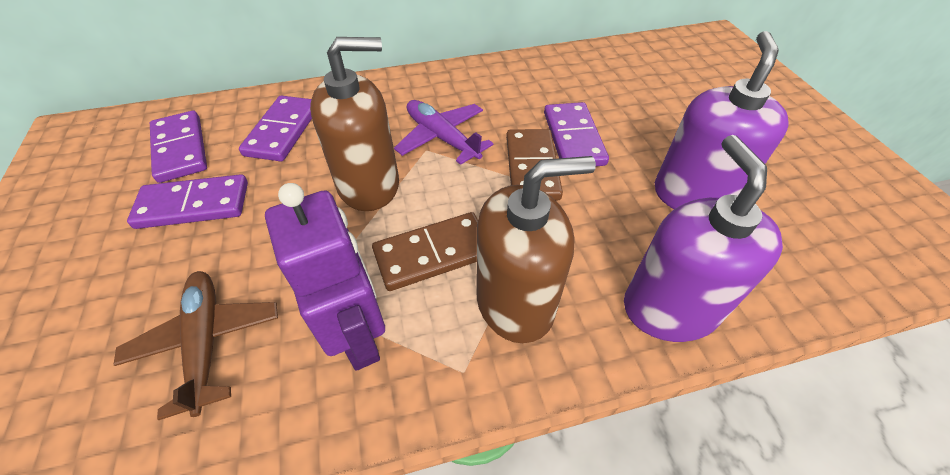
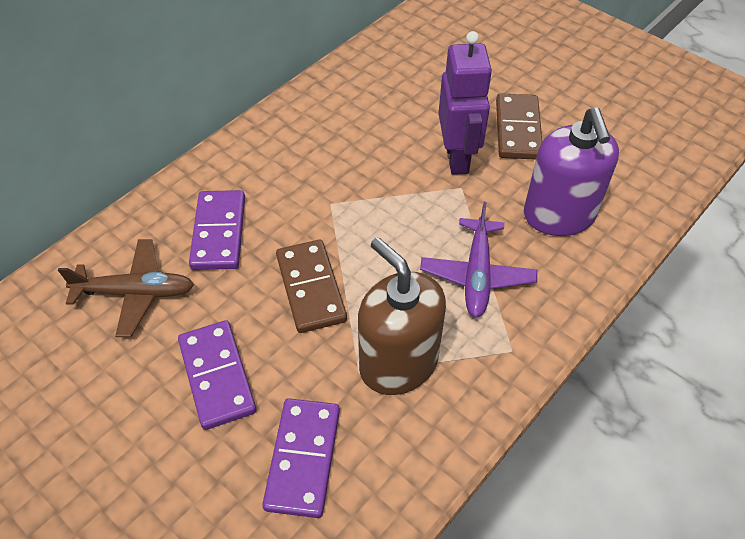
brown soap dispenser: 2 -> 1
purple domino: 4 -> 3
purple soap dispenser: 2 -> 1

